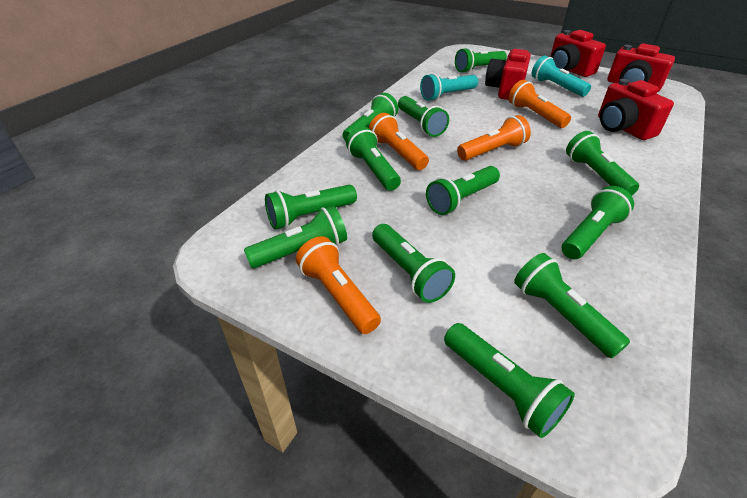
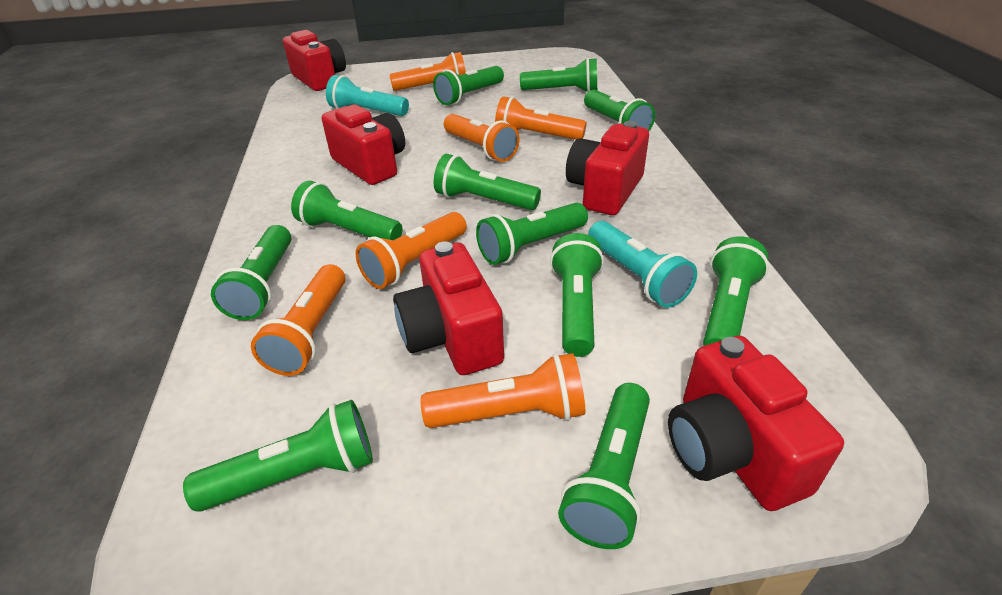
green flashlight: 12 -> 11
orange flashlight: 4 -> 6
red camera: 4 -> 5

